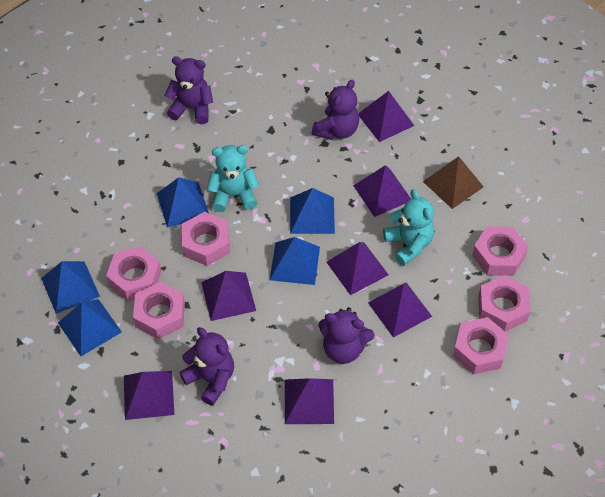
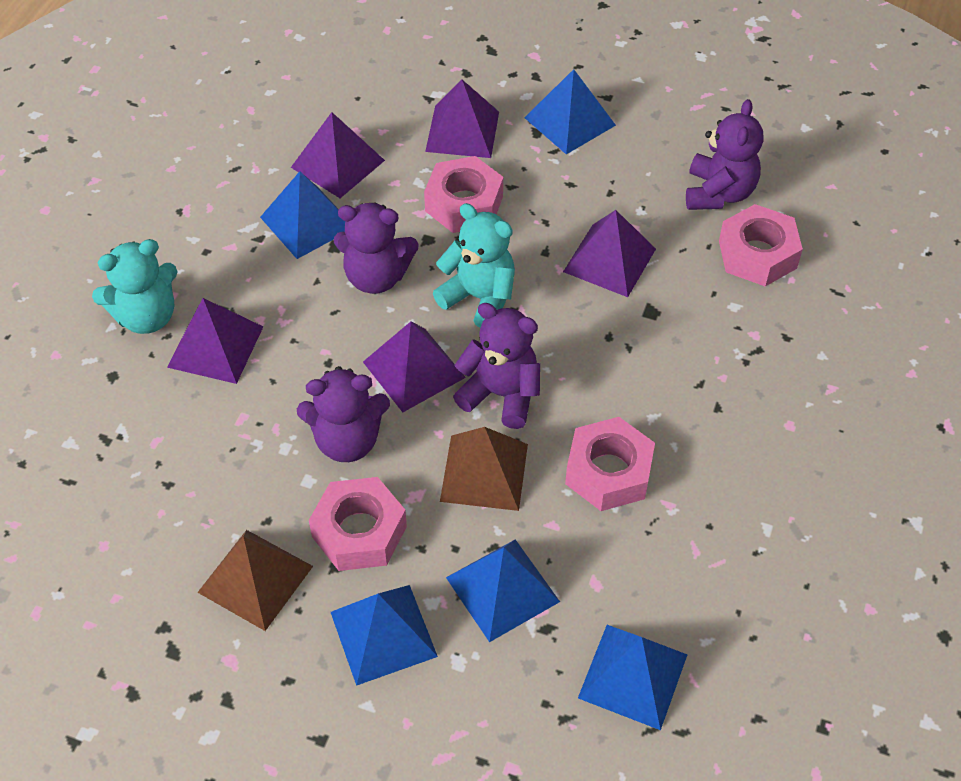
brown pyramid: 1 -> 2
pink nut: 6 -> 4
purple pyramid: 7 -> 5

